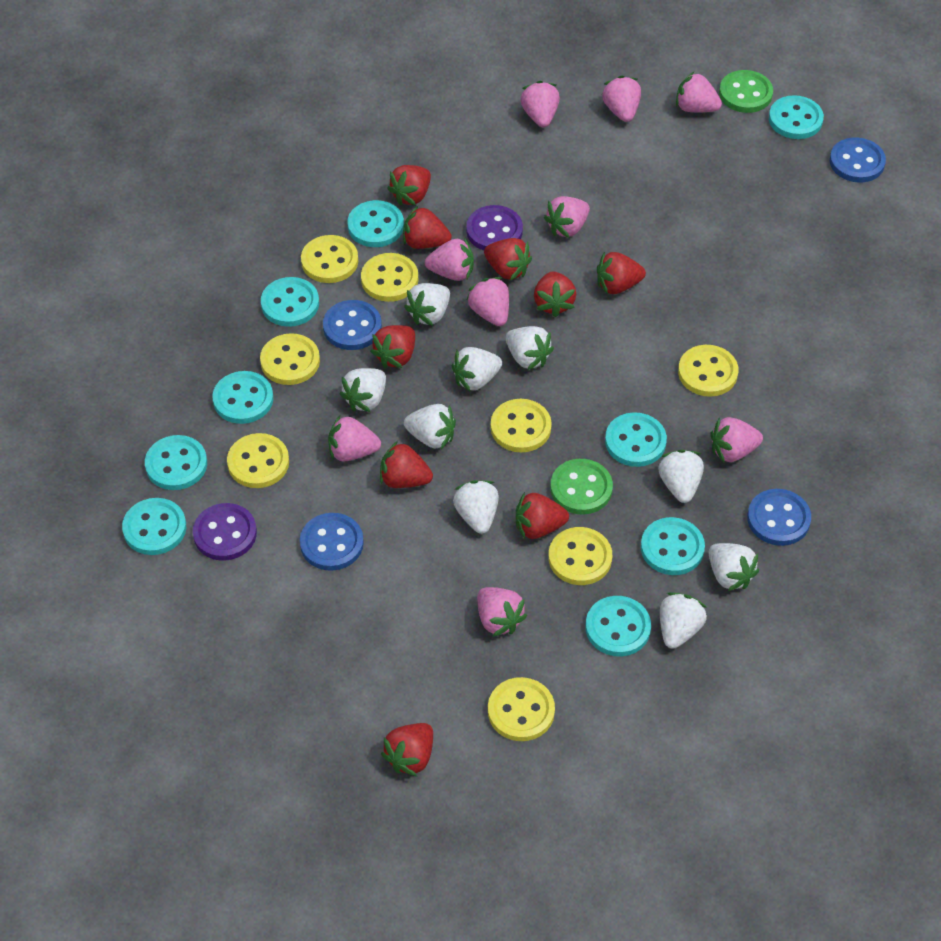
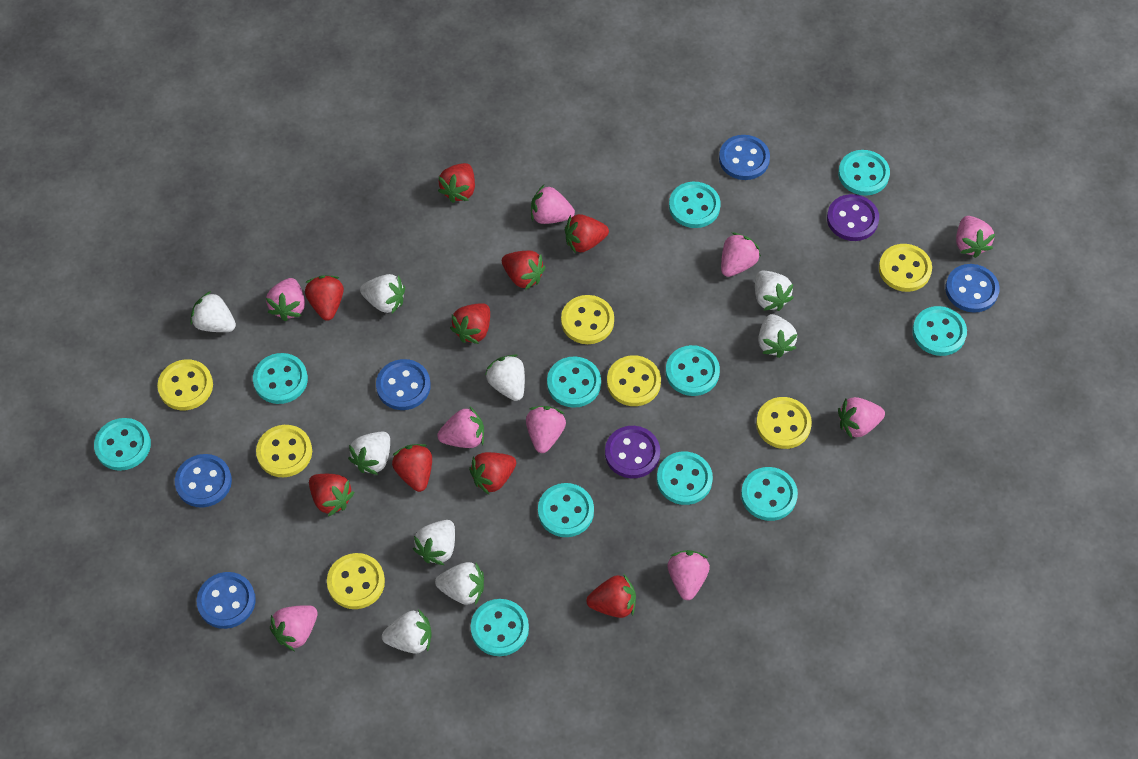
blue button: 4 -> 5
green button: 2 -> 0
turquoise button: 9 -> 11
yellow button: 8 -> 7

